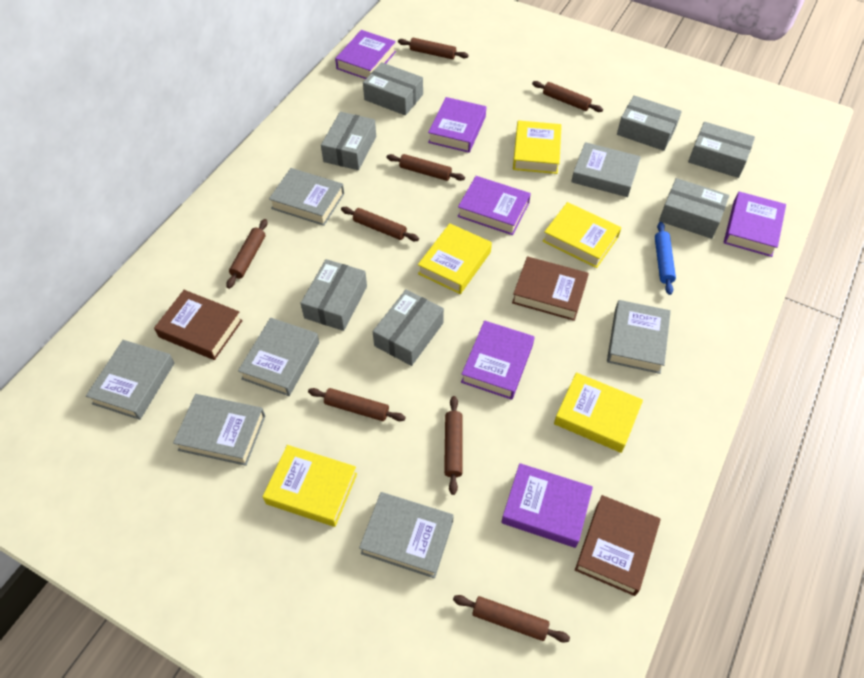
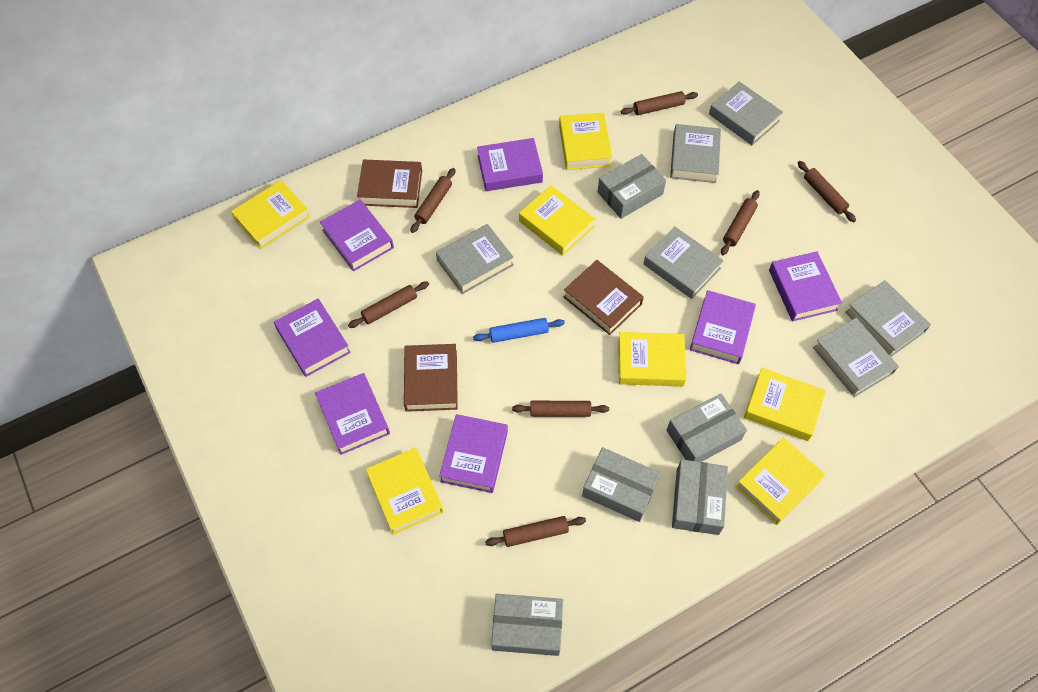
brown rolling pin: 8 -> 7
grey book: 7 -> 6
grey box: 7 -> 5
purple book: 6 -> 7
yellow book: 5 -> 7

